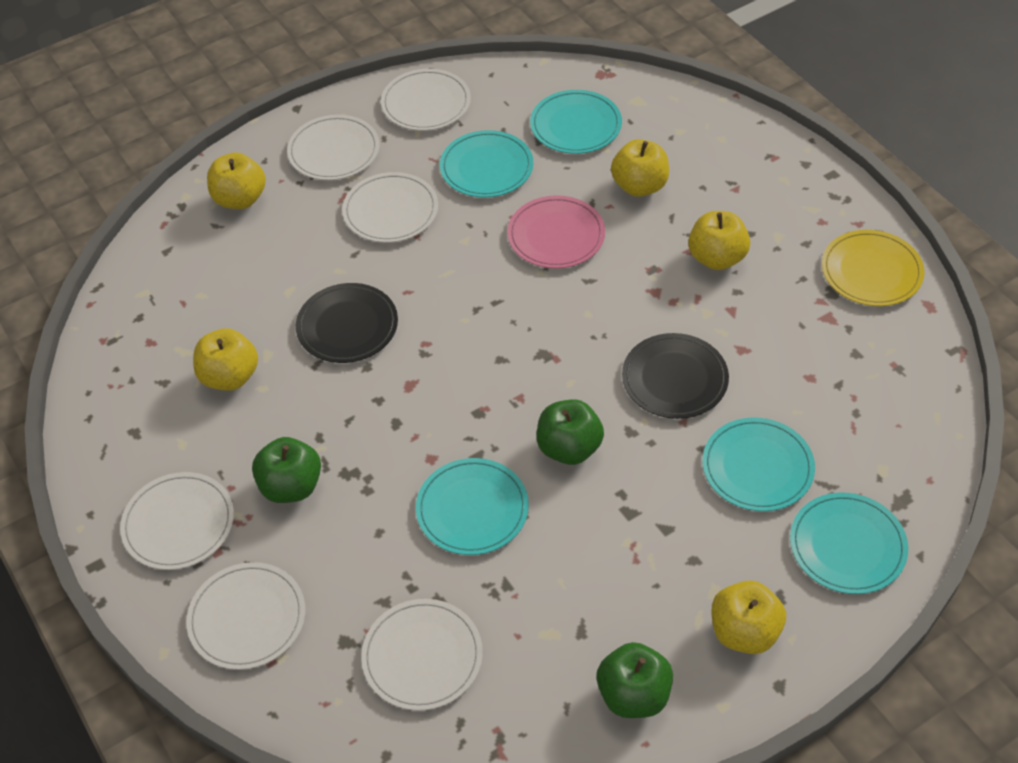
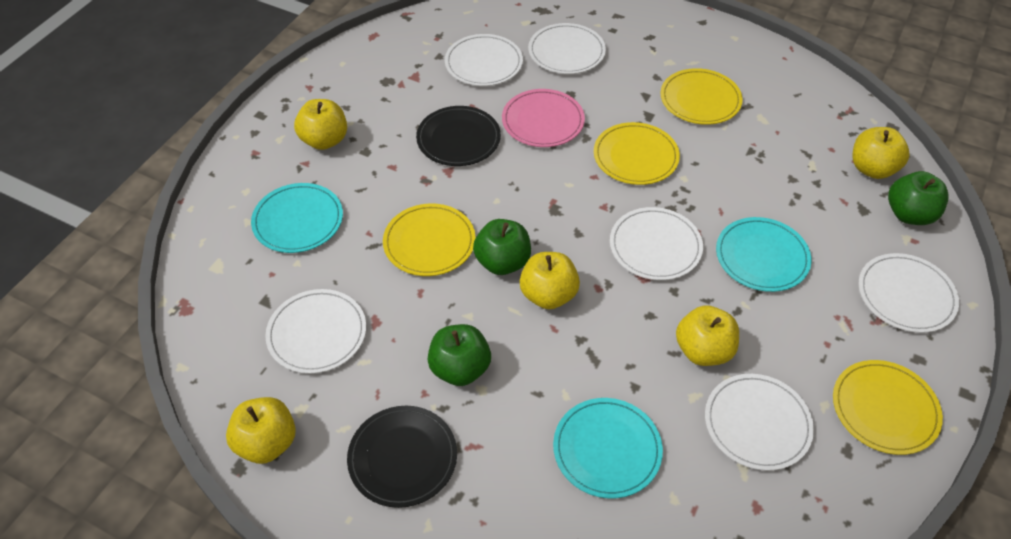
turquoise plate: 5 -> 3
yellow plate: 1 -> 4

